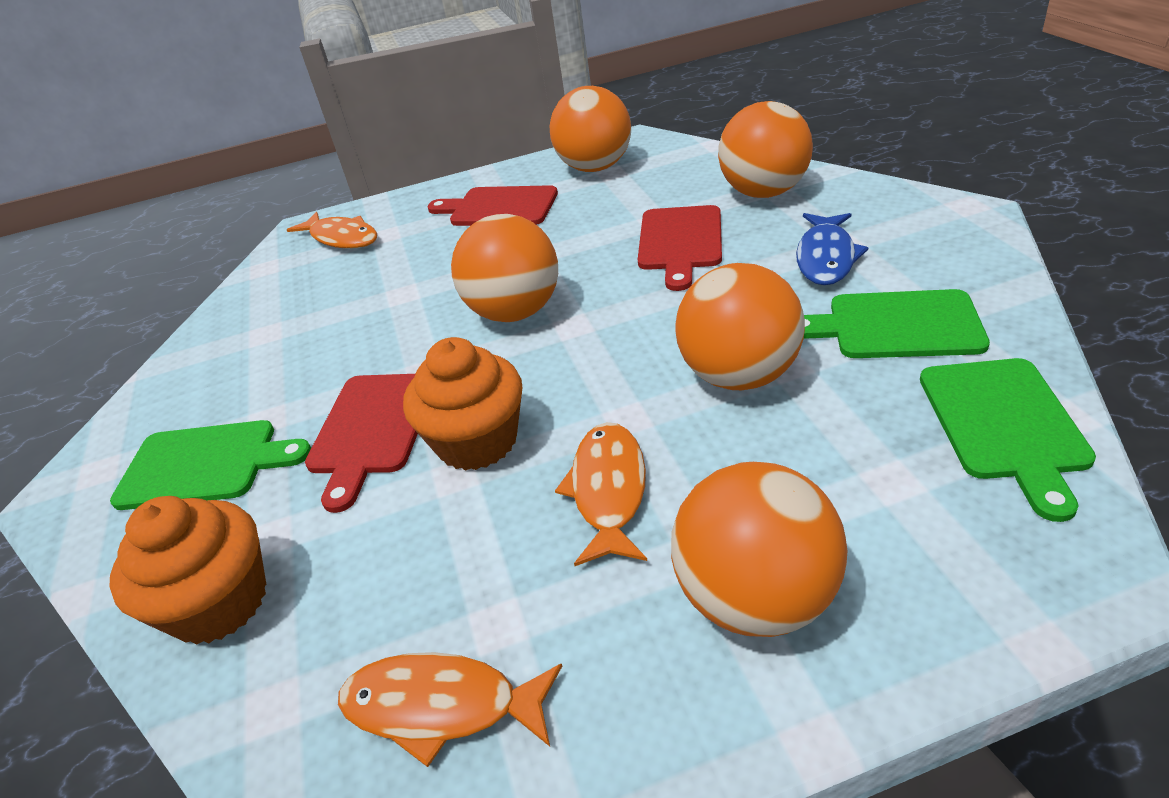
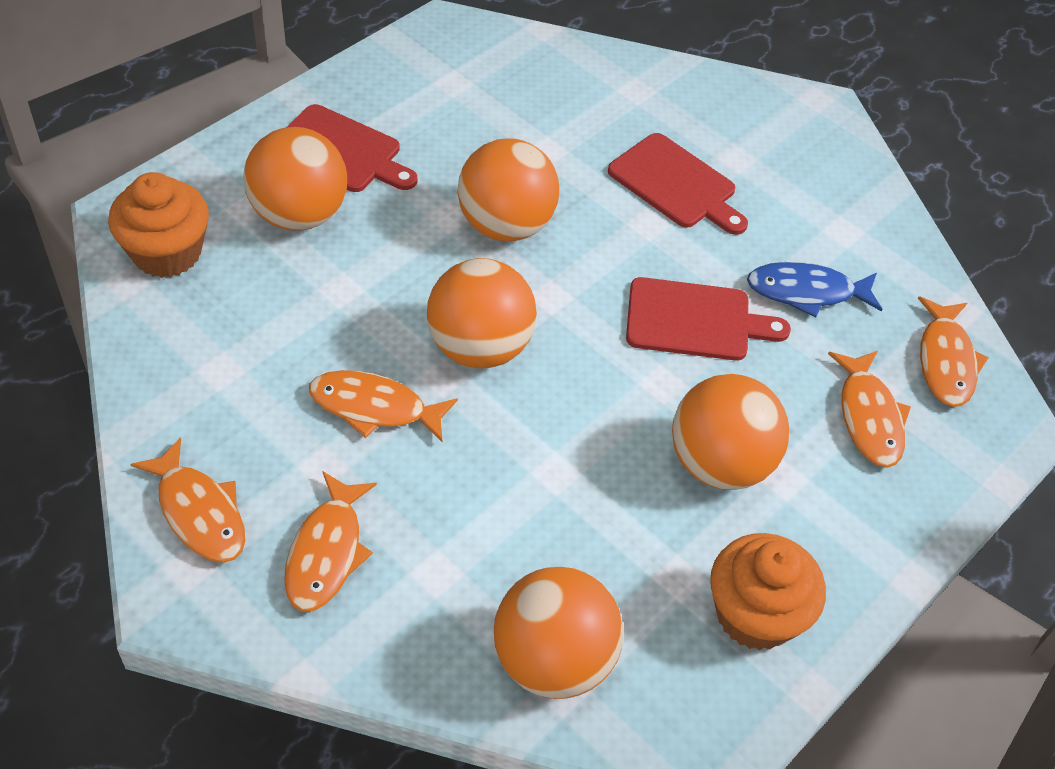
green cutting board: 3 -> 0
orange fish: 3 -> 5

